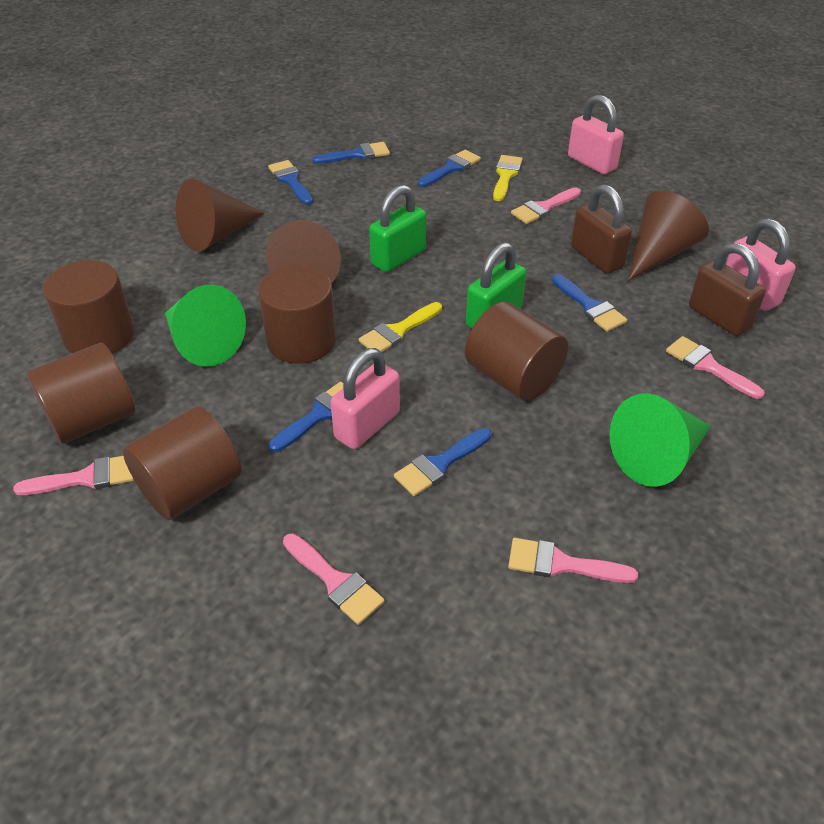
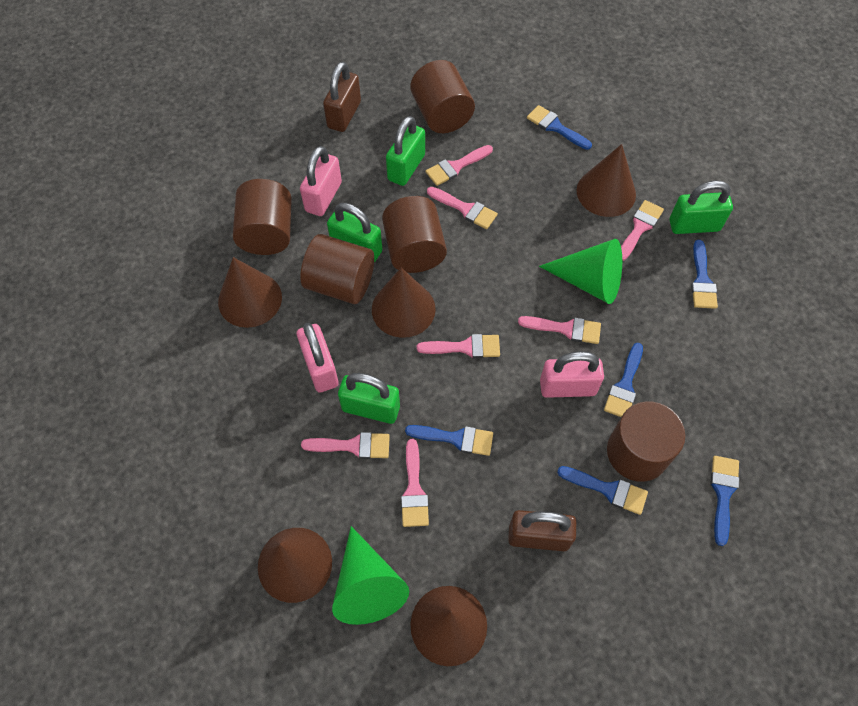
brown cone: 3 -> 5
green padlock: 2 -> 4
pink brush: 5 -> 7
yellow brush: 2 -> 0

